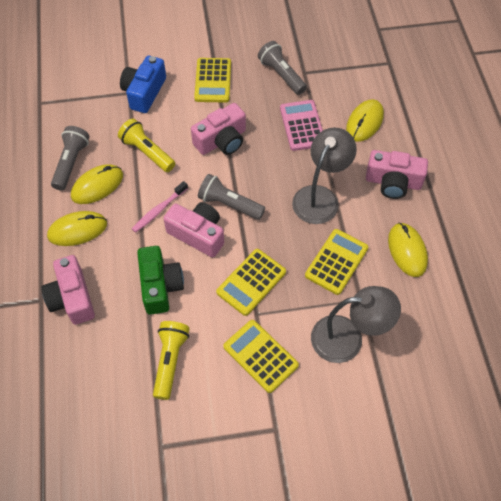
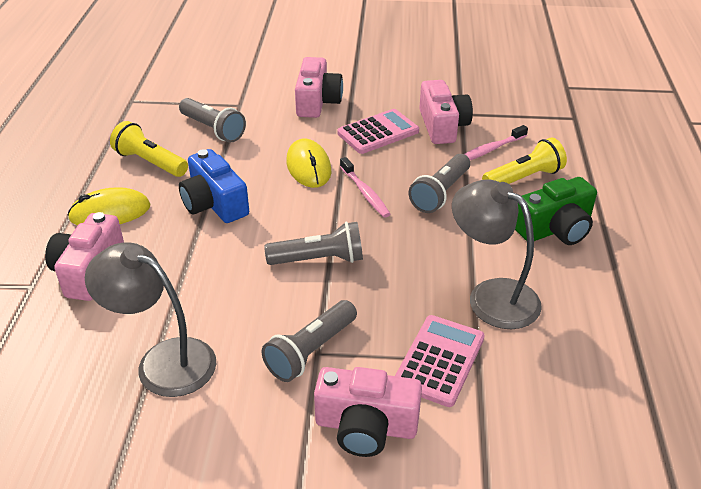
grey flashlight: 3 -> 4
pink calculator: 1 -> 2
pink toothbrush: 1 -> 2
yellow calculator: 4 -> 0
yellow mouse: 4 -> 2

